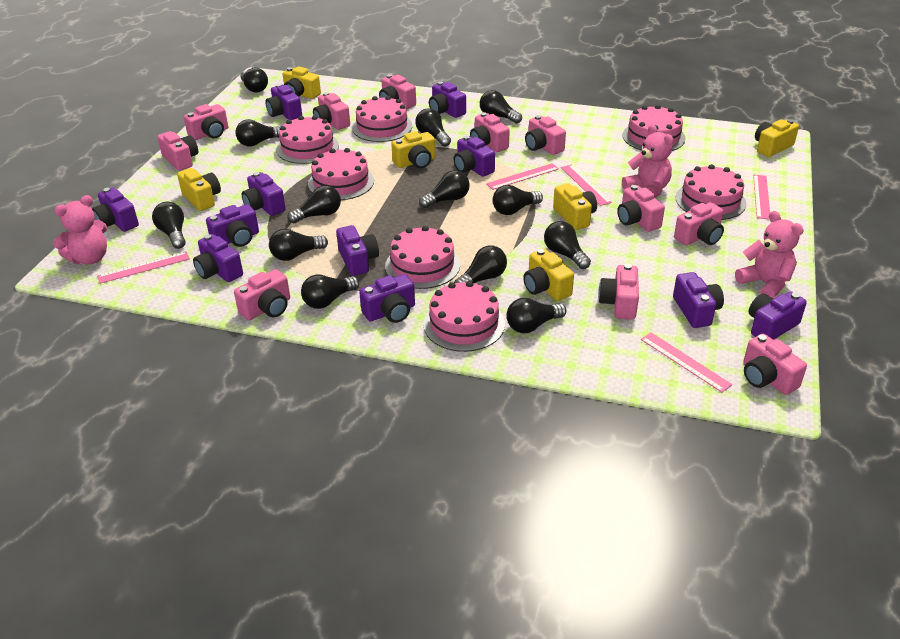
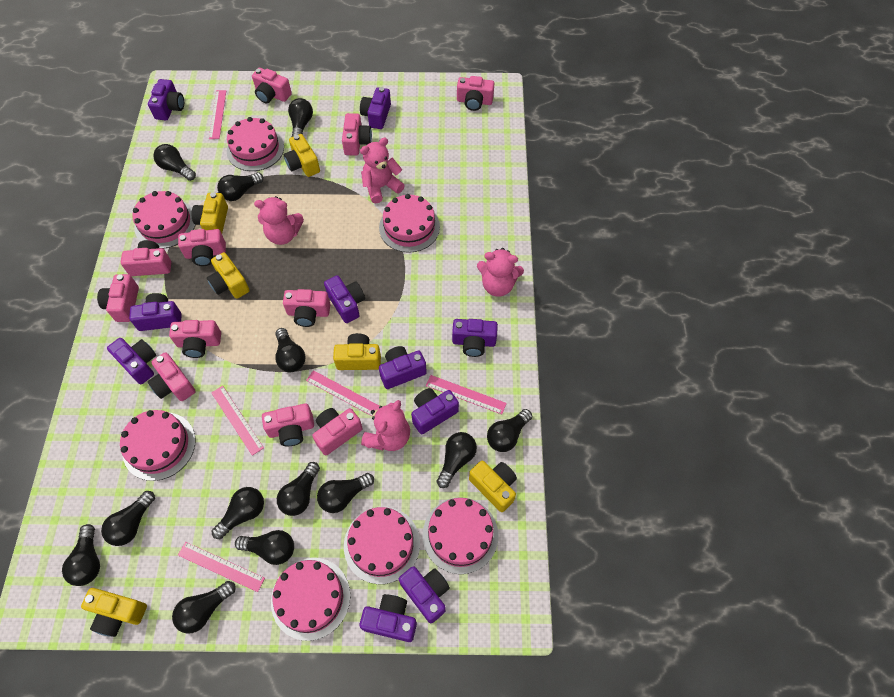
pink teddy bear: 3 -> 4
purple camera: 11 -> 10

